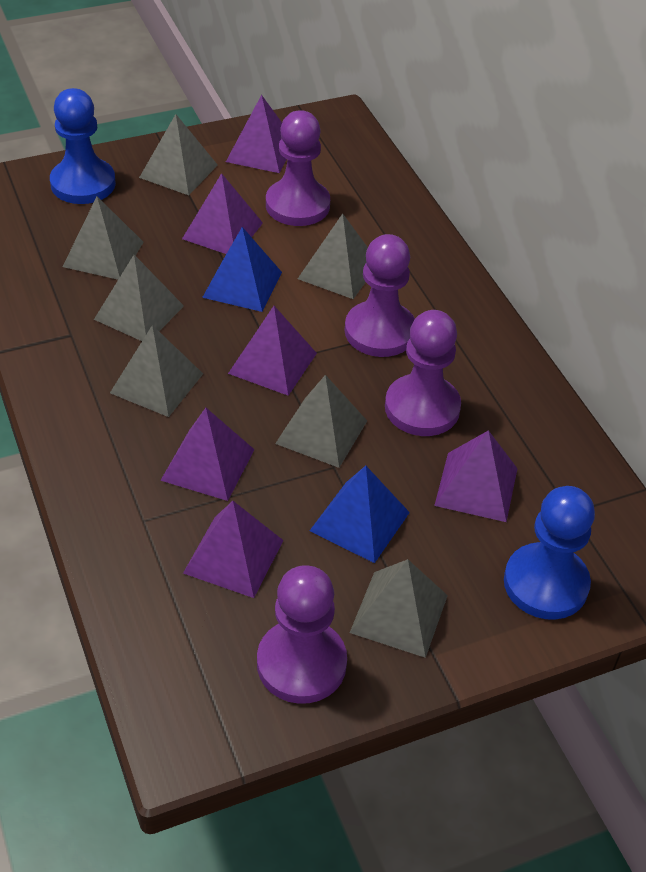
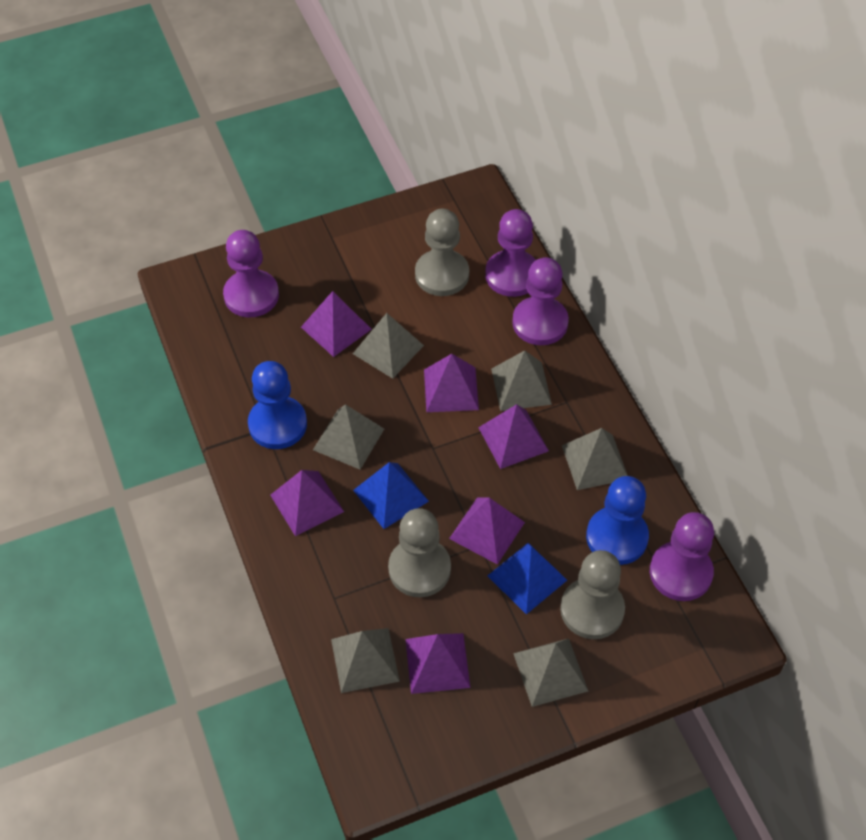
grey pawn: 0 -> 3
grey pyramid: 7 -> 6

